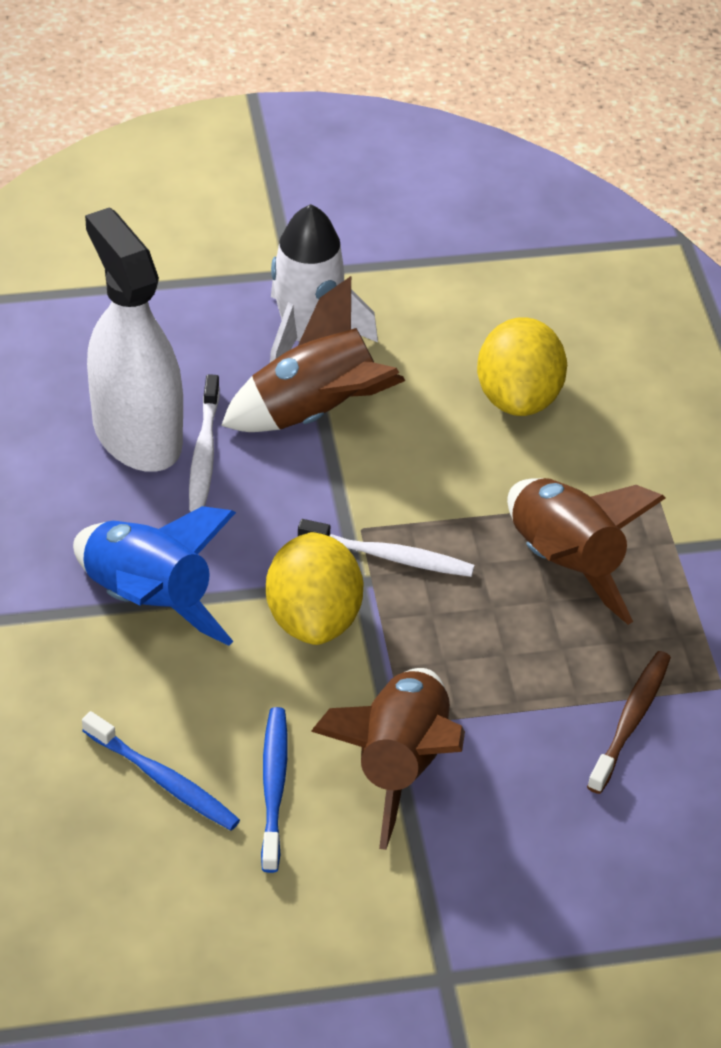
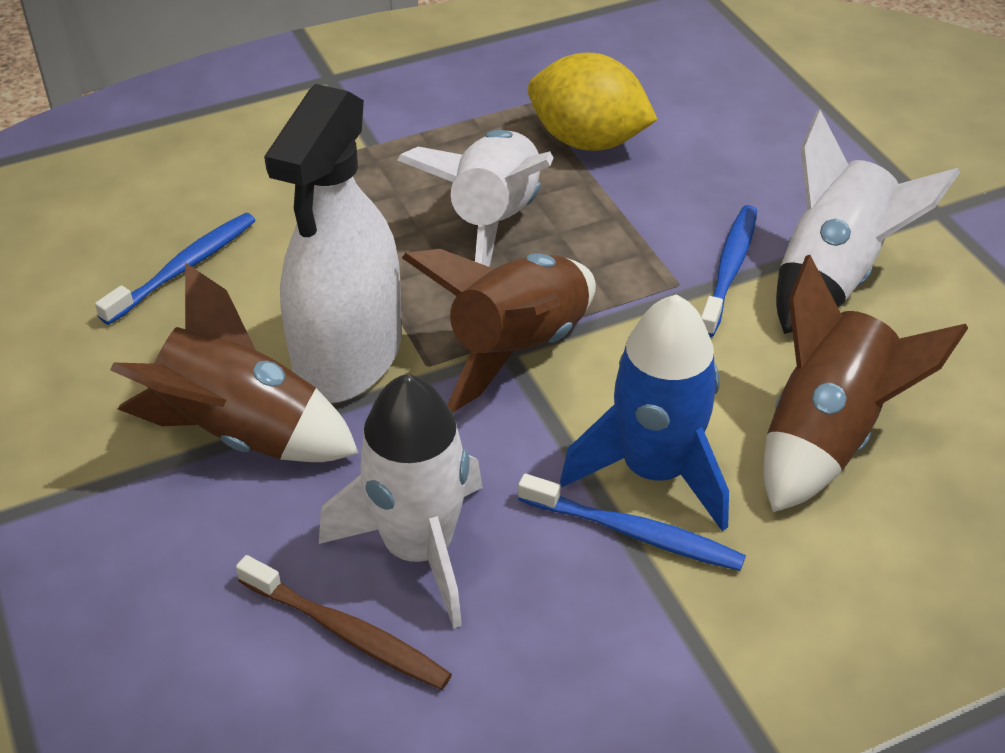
blue toothbrush: 2 -> 3
white rocket: 1 -> 3
white toothbrush: 2 -> 0
yellow lemon: 2 -> 1

